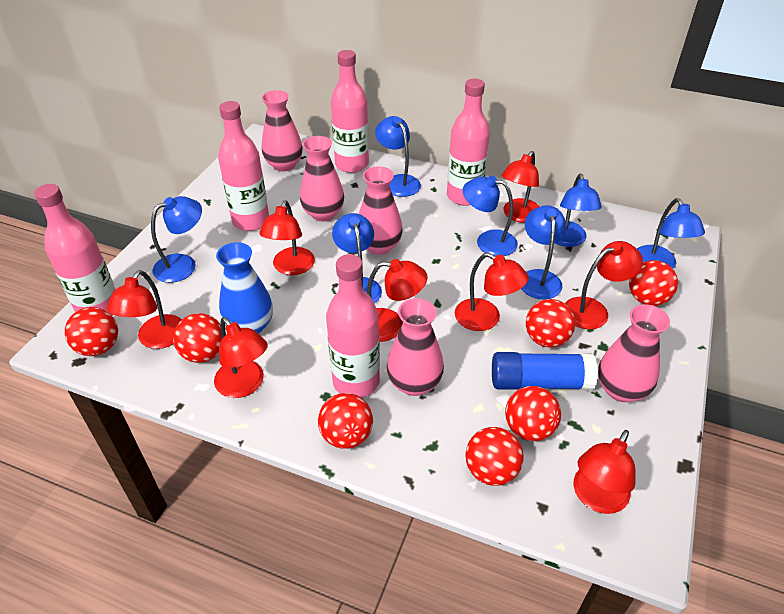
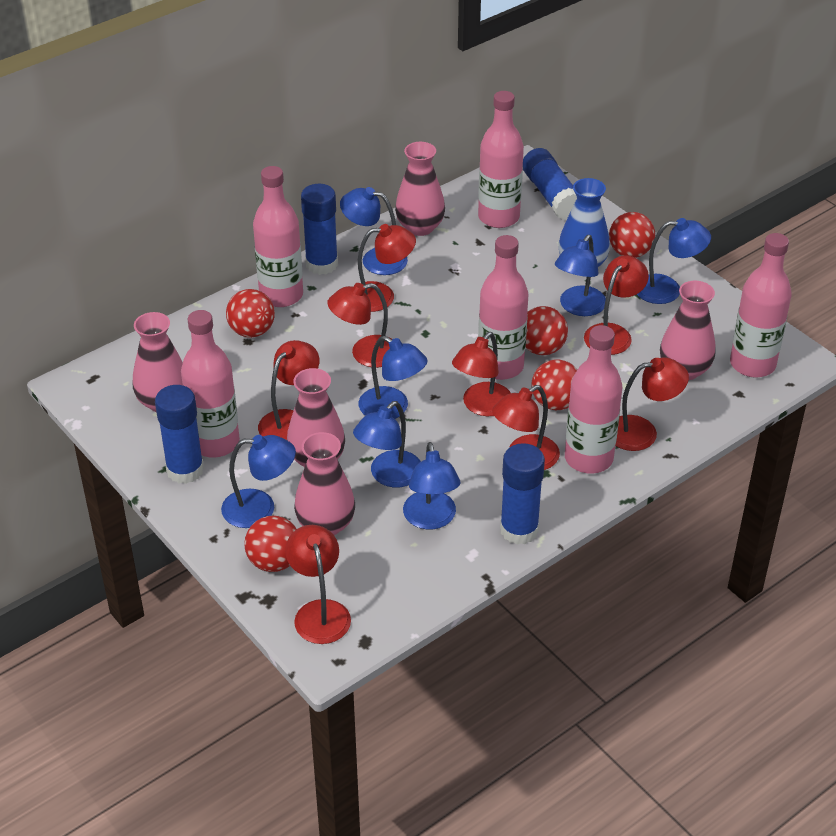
blue glue stick: 1 -> 4
pink bottle: 5 -> 6
red ball: 7 -> 5

